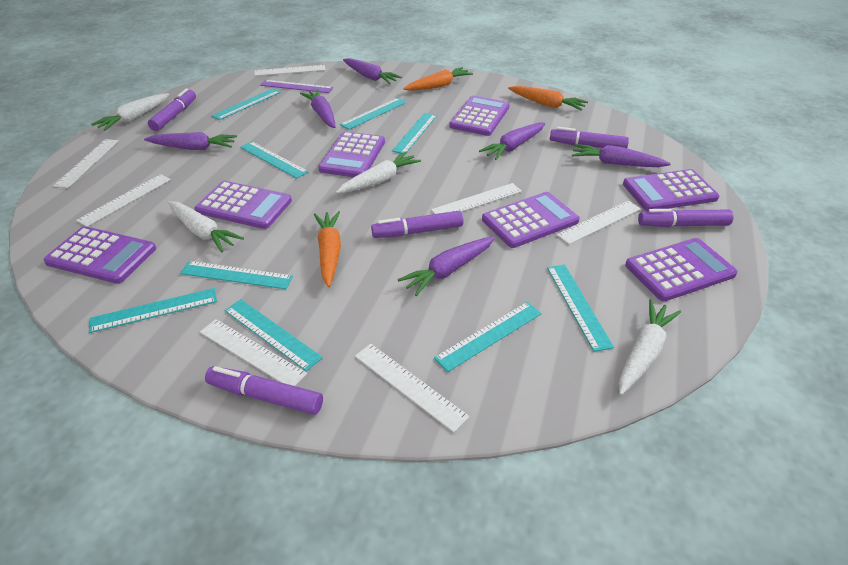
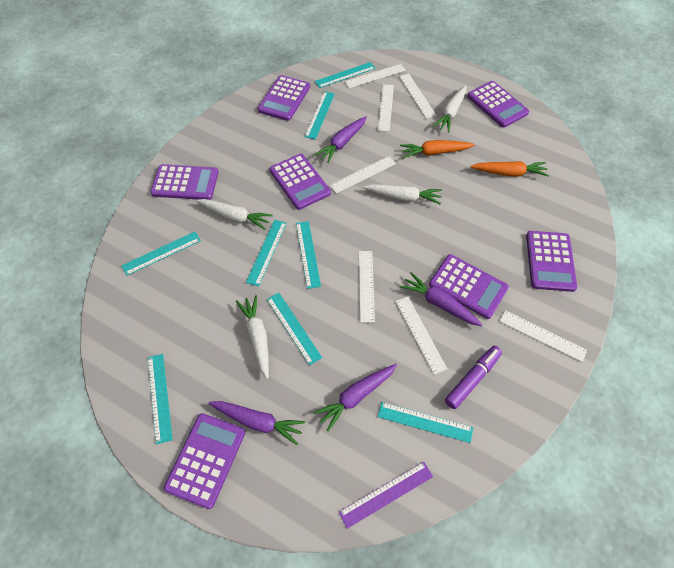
orange carrot: 3 -> 2
purple carrot: 6 -> 4
purple marker: 5 -> 1
turquoise ruler: 9 -> 8

